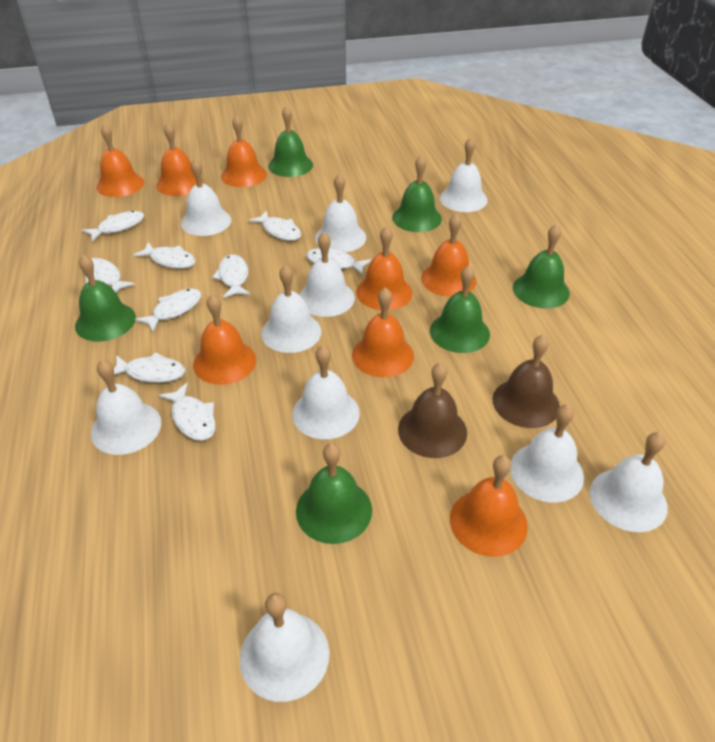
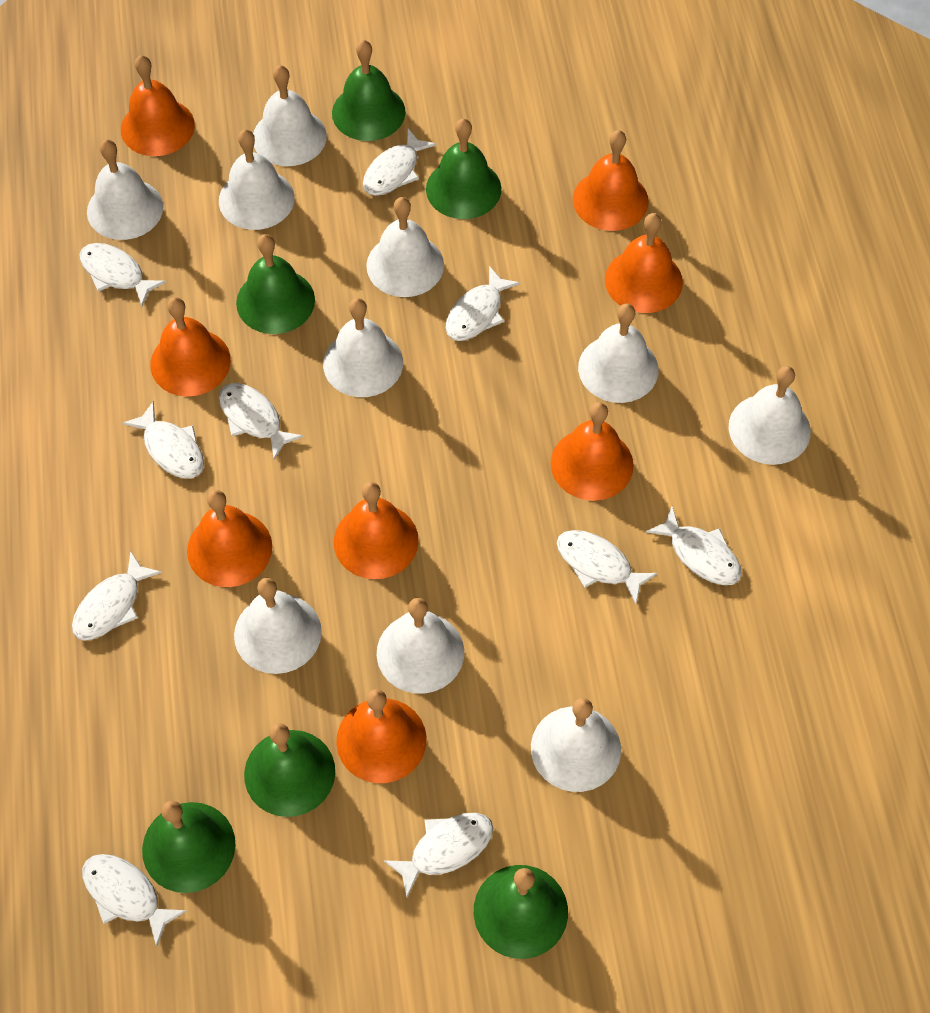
brown bell: 2 -> 0
white fish: 9 -> 10

